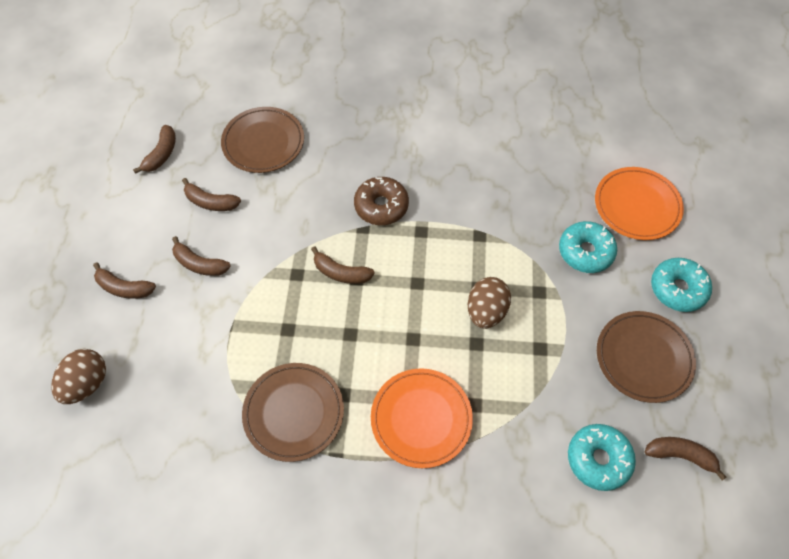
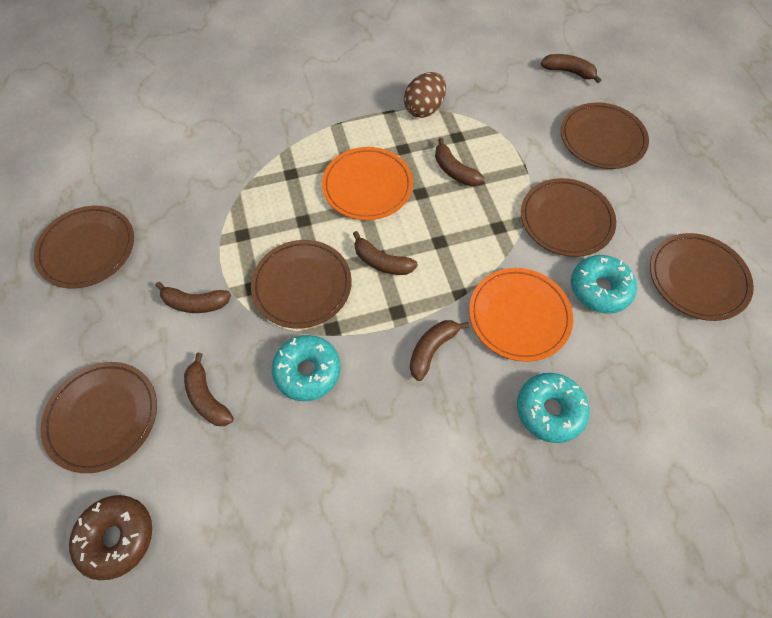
brown egg: 2 -> 1
brown plate: 3 -> 6

